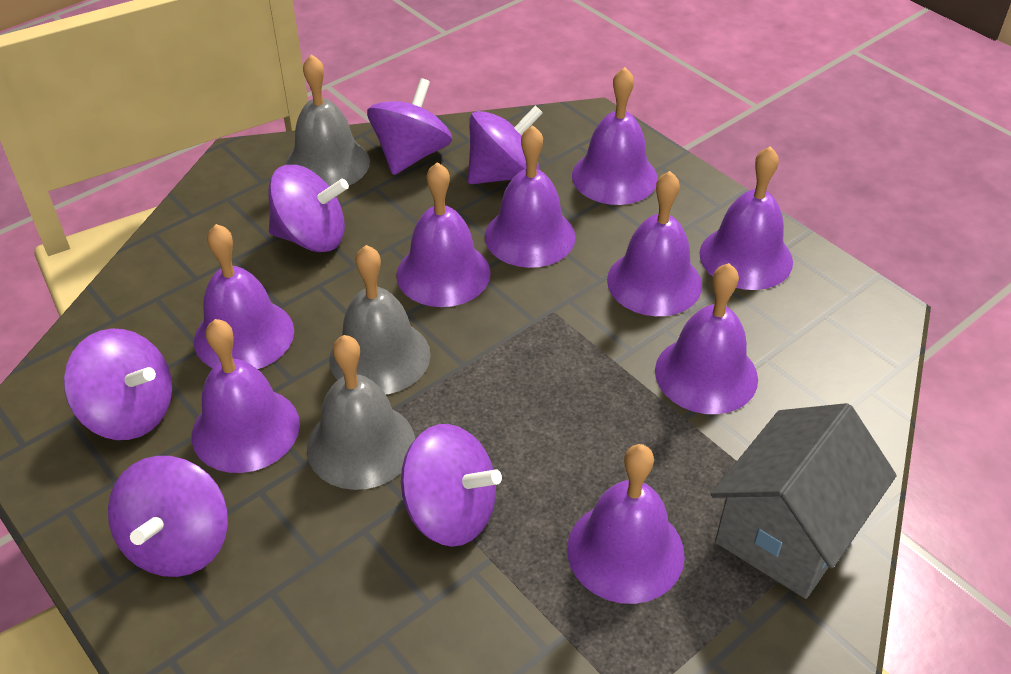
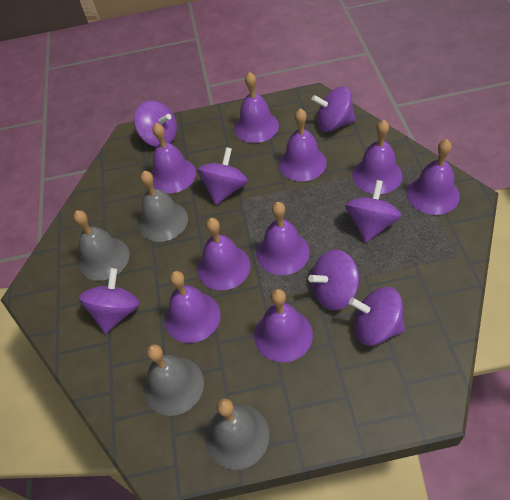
grey bell: 3 -> 4
grey house: 1 -> 0
purple spinning top: 6 -> 7

